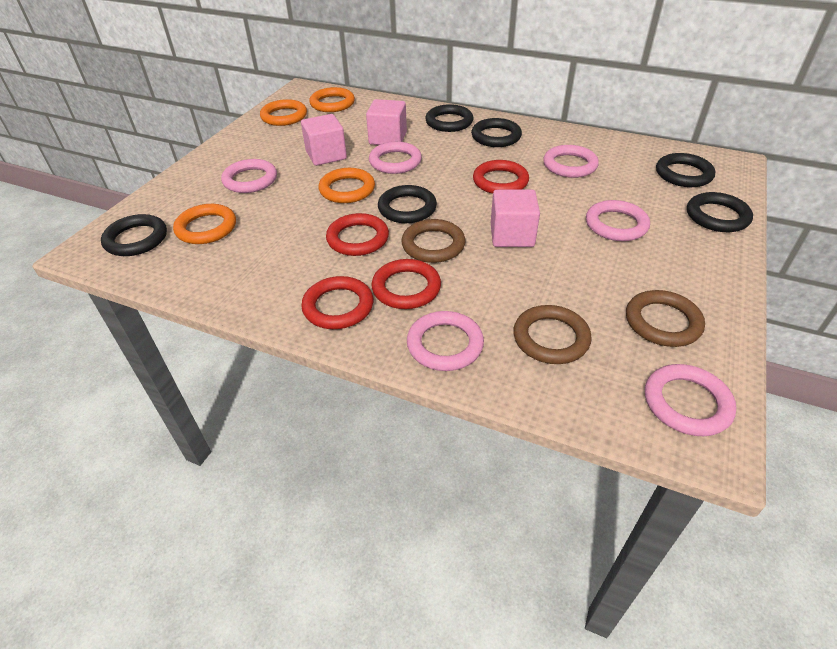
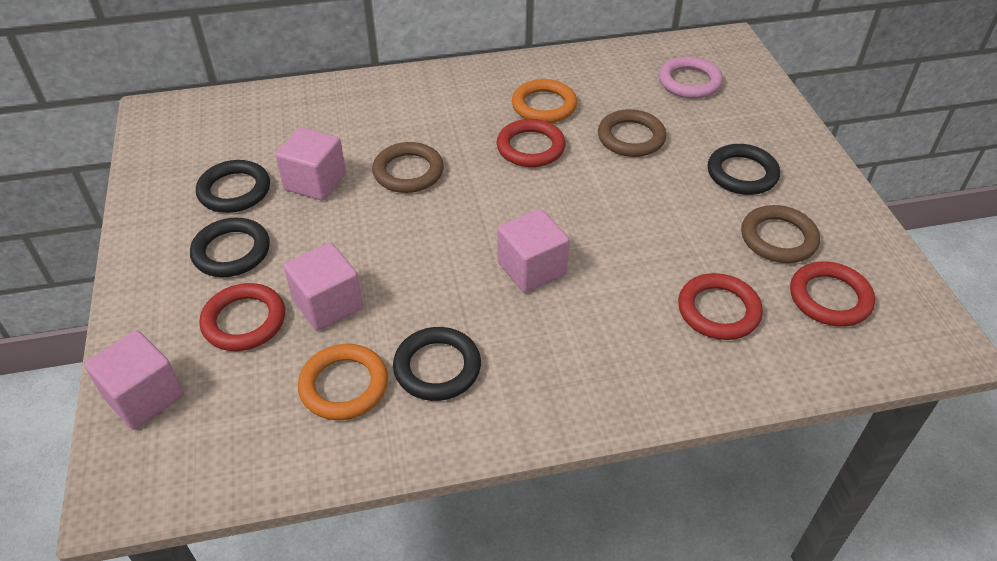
black ring: 6 -> 4
orange ring: 4 -> 2
pink cube: 3 -> 4
pink ring: 6 -> 1

